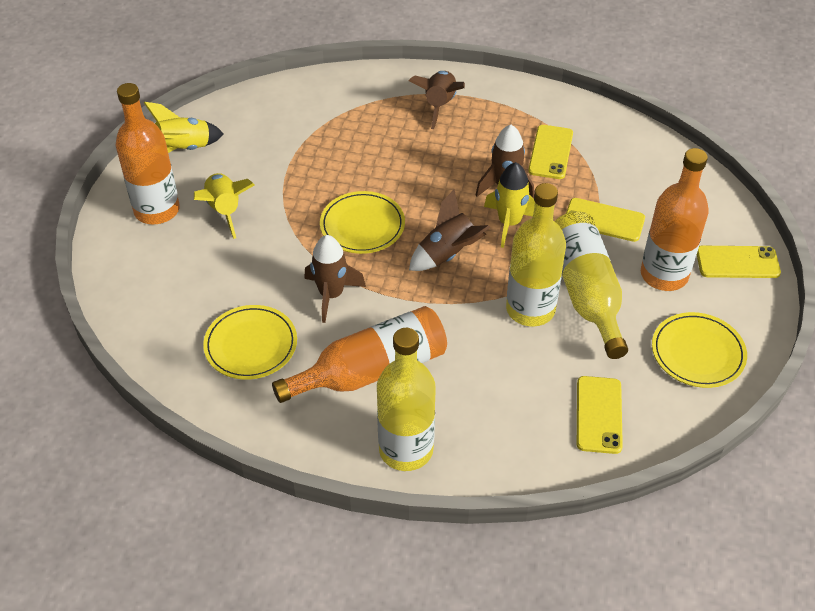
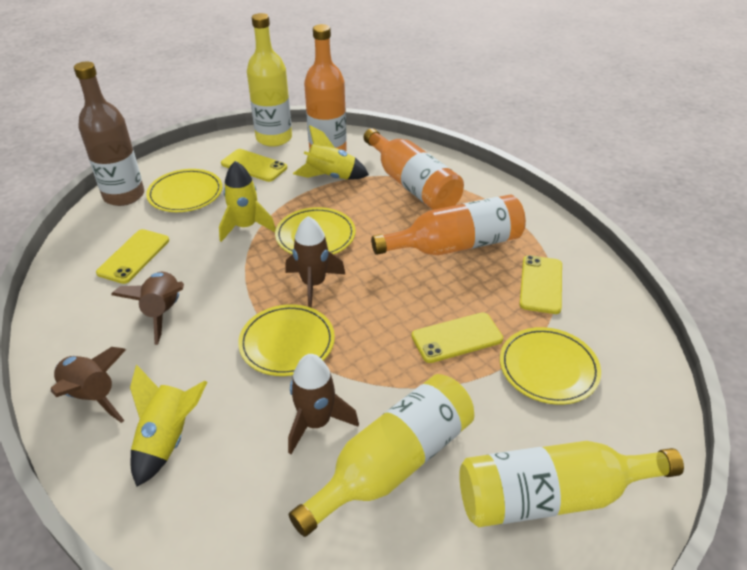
brown bottle: 0 -> 1
yellow plate: 3 -> 4

